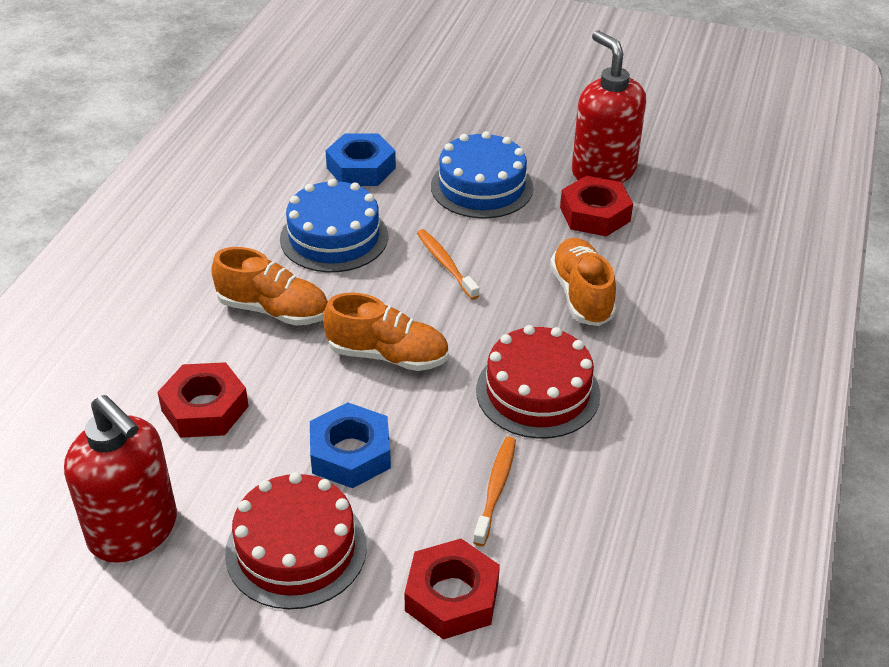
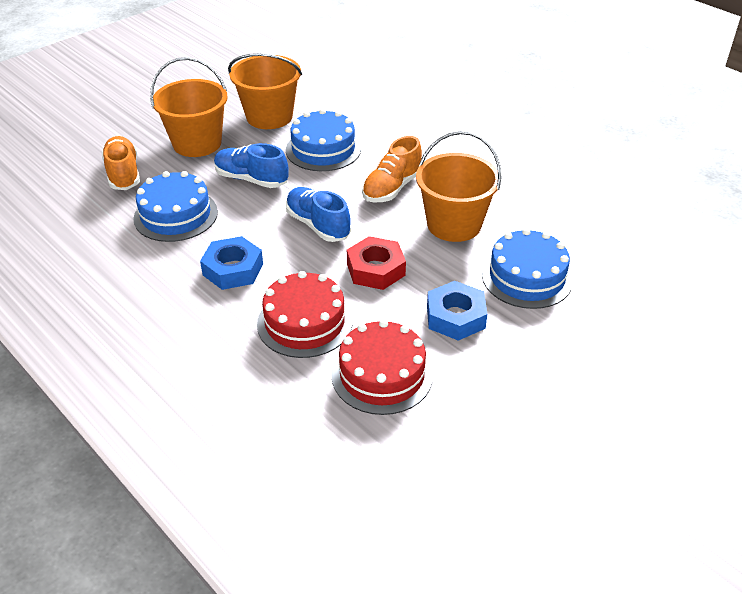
blue cake: 2 -> 3
blue shoe: 0 -> 2
orange bucket: 0 -> 3
orange shoe: 3 -> 2
orange toothbrush: 2 -> 0
red nut: 3 -> 1
red soap dispenser: 2 -> 0

